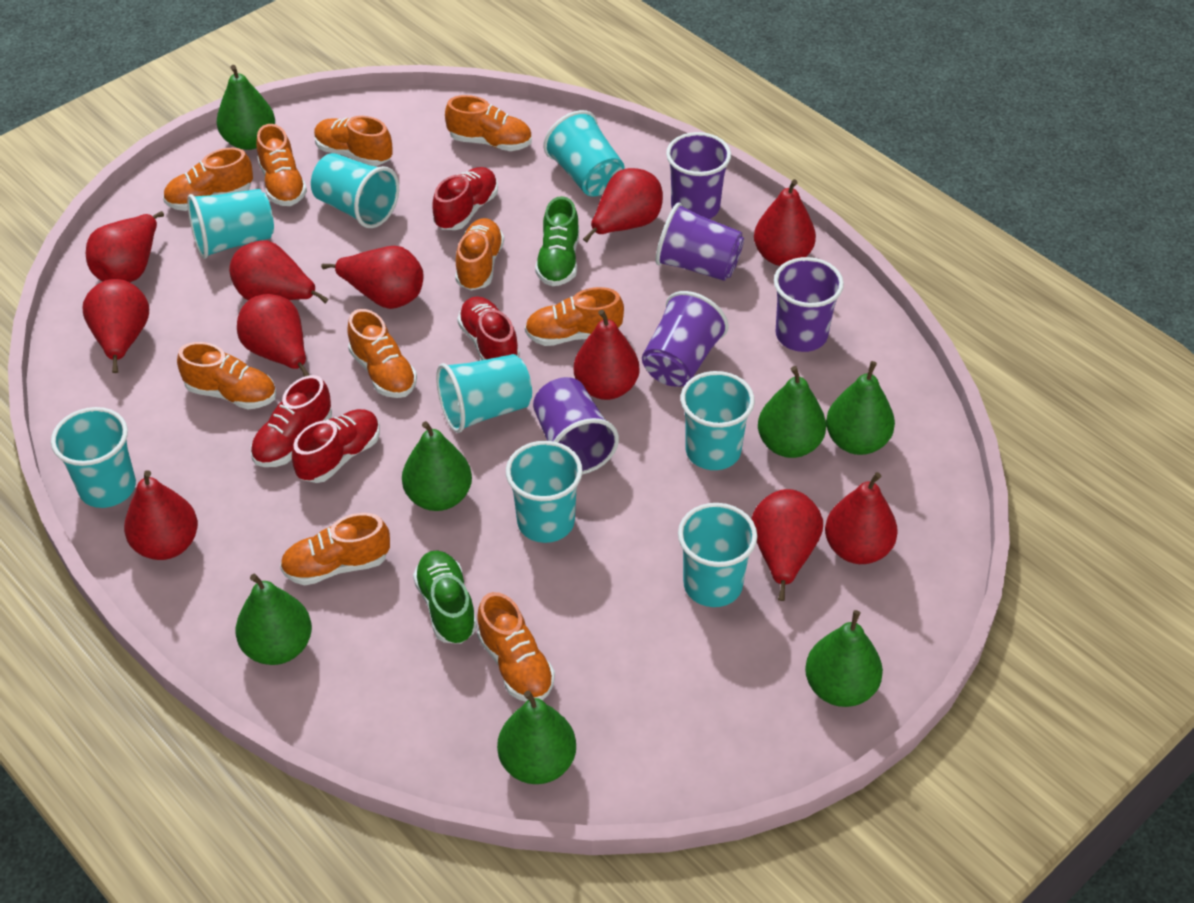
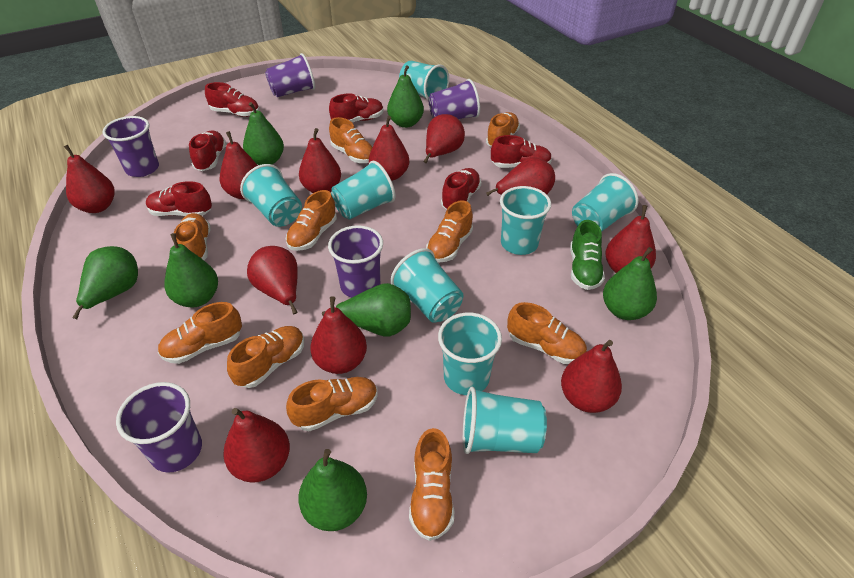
green shoe: 2 -> 1
red shoe: 4 -> 6

